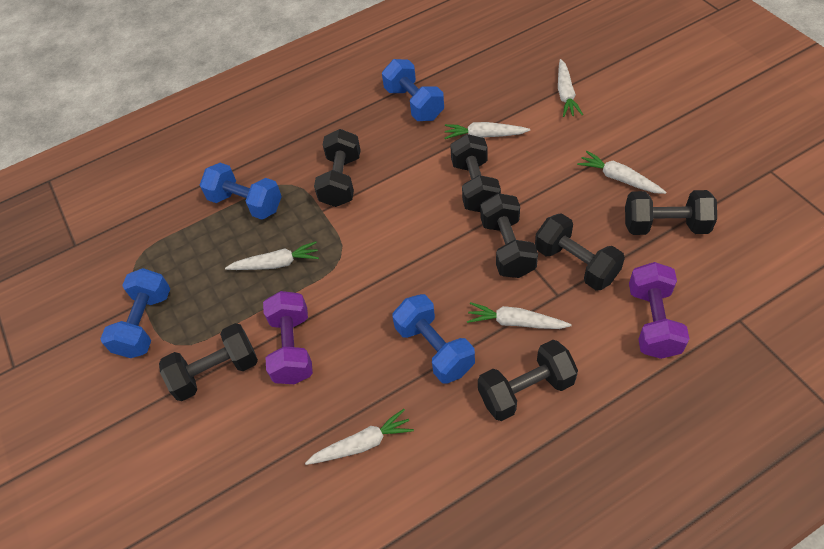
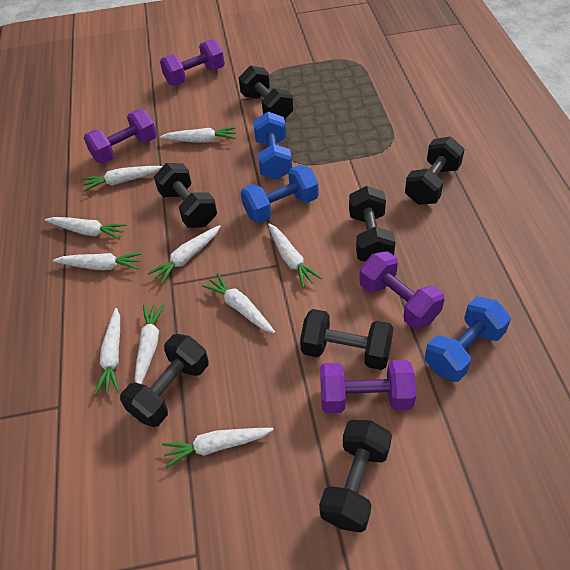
blue dumbbell: 4 -> 3
purple dumbbell: 2 -> 4
white carrot: 6 -> 10

